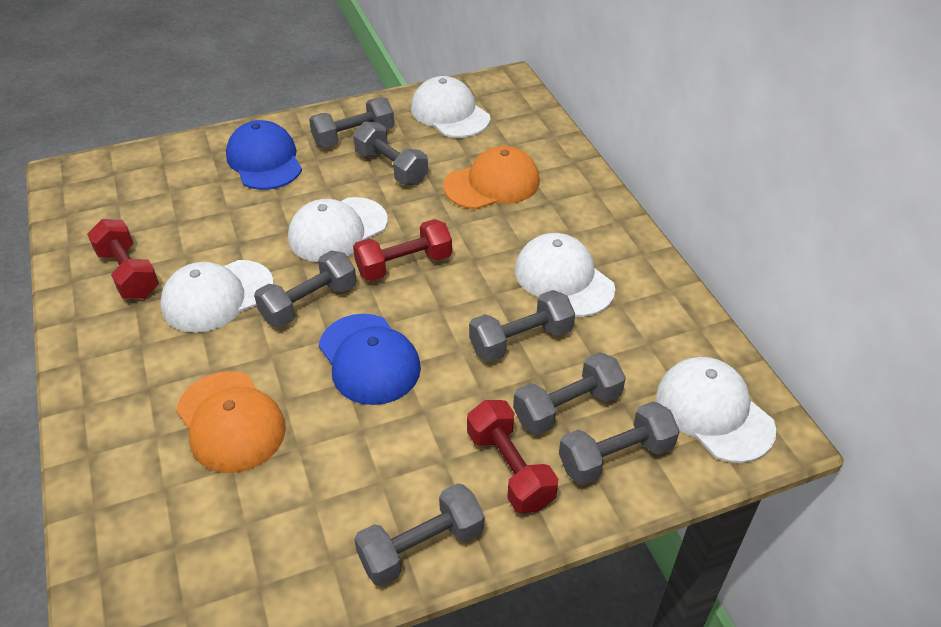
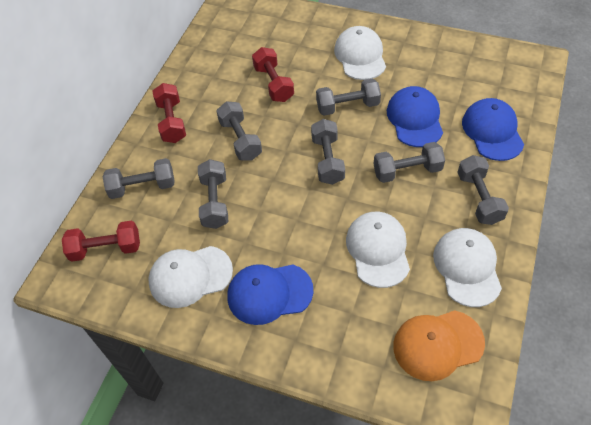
blue cap: 2 -> 3
orange cap: 2 -> 1
white cap: 5 -> 4

